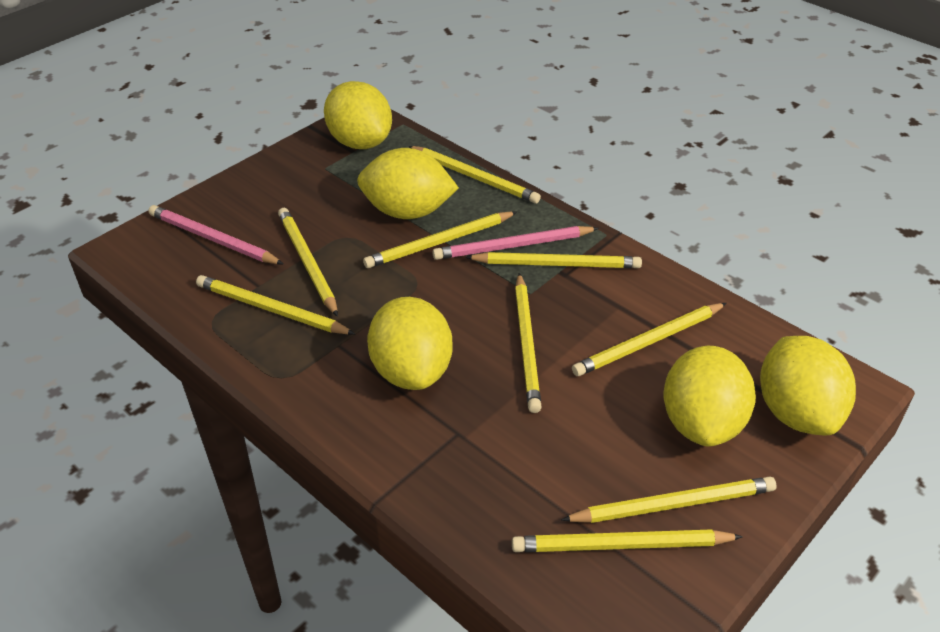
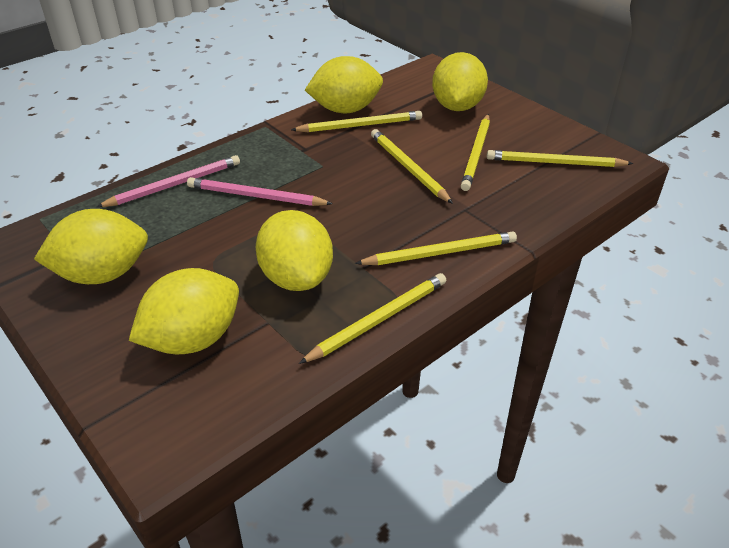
yellow pencil: 9 -> 6

